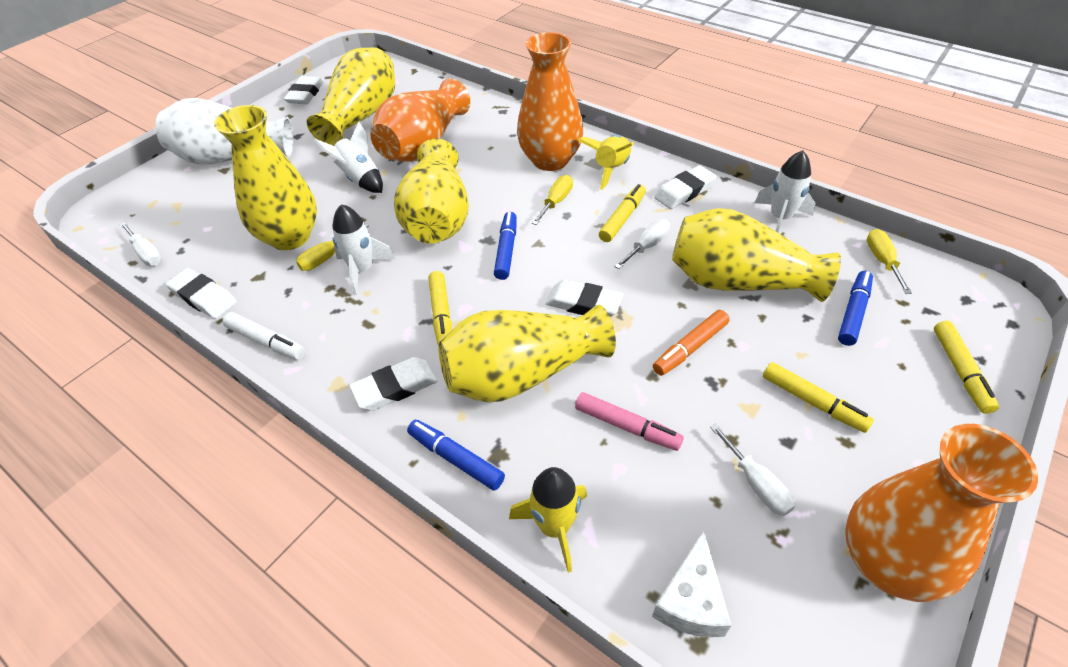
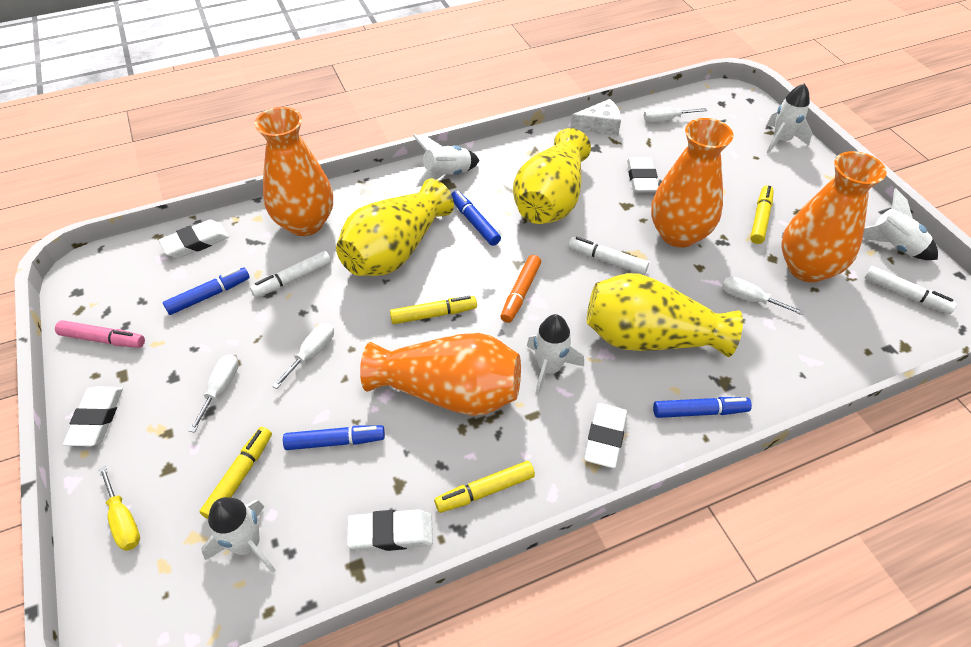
blue marker: 3 -> 4
orange vase: 3 -> 4
white marker: 1 -> 3
white rocket: 3 -> 5
white screwdriver: 3 -> 4
white vase: 1 -> 0
yellow rocket: 2 -> 0
yellow screwdriver: 3 -> 1
yellow vase: 5 -> 3

